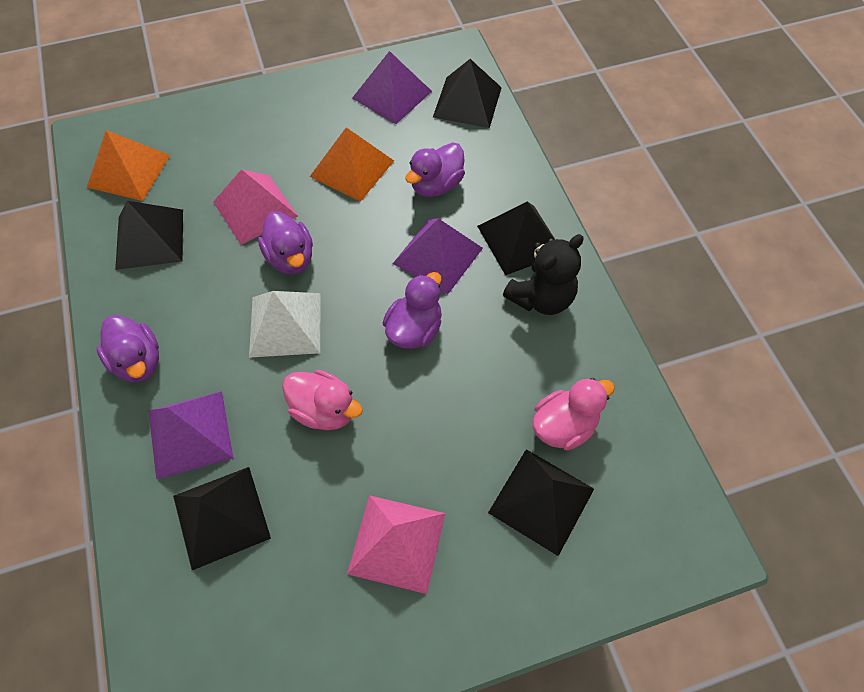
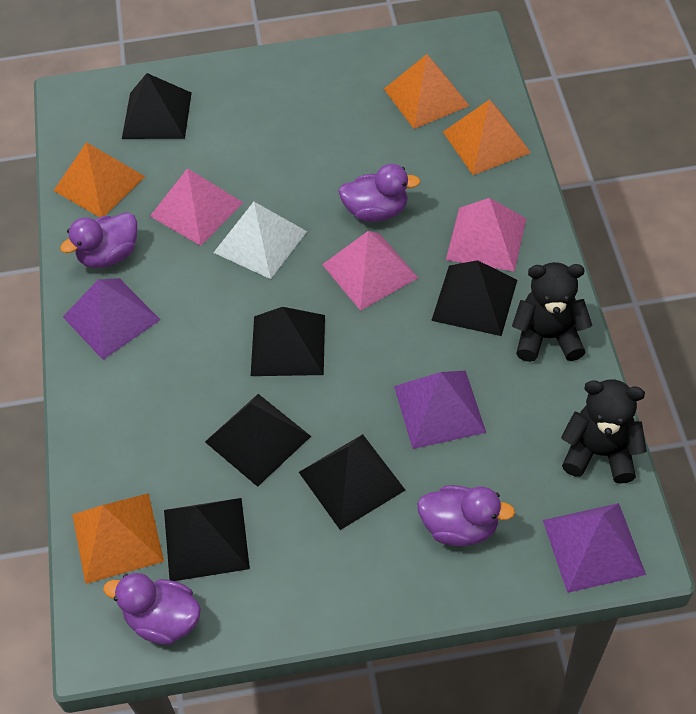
black pyramid: 5 -> 6
black teddy bear: 1 -> 2
orange pyramid: 2 -> 4
pink duck: 2 -> 0
pink pyramid: 2 -> 3

